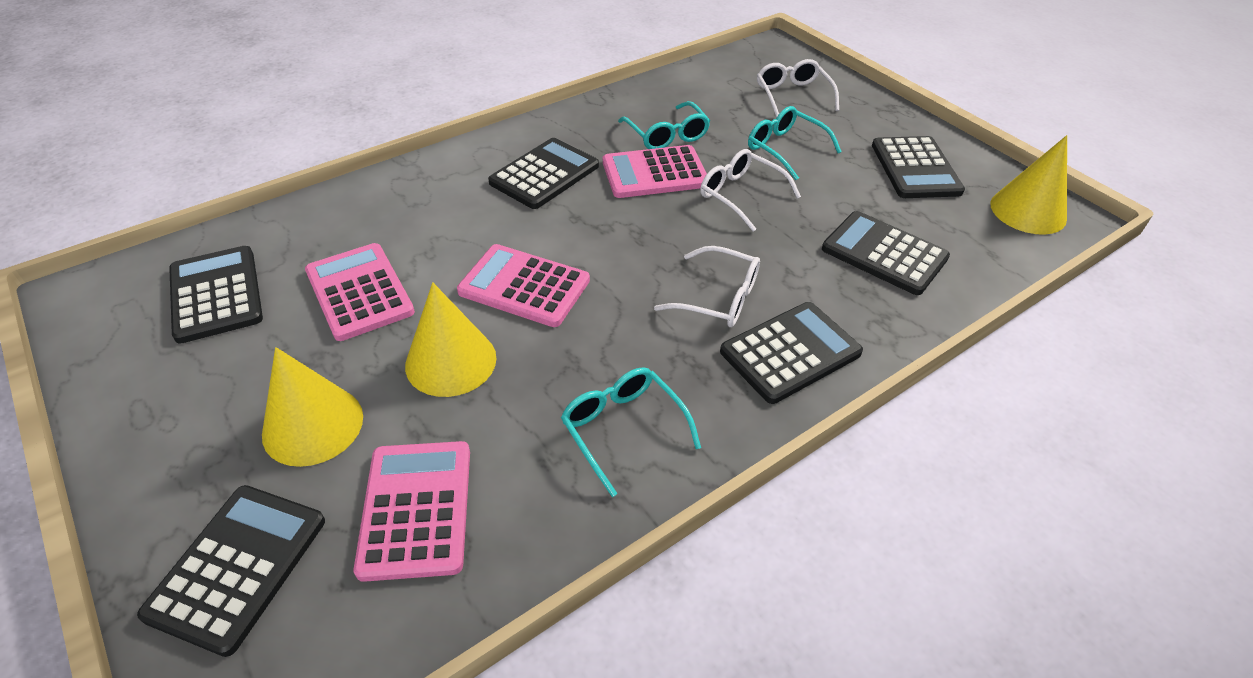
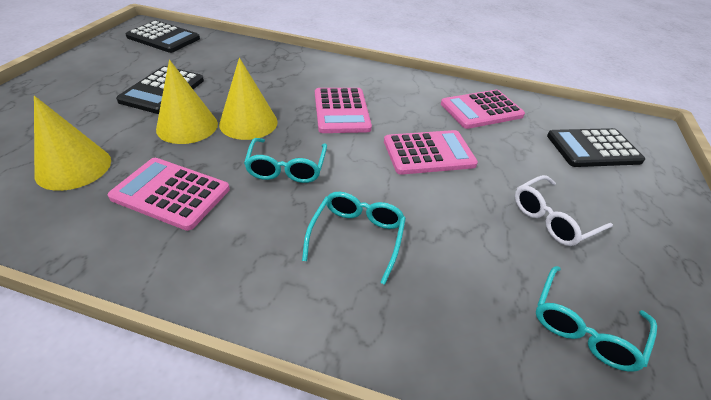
black calculator: 6 -> 3
white glasses: 3 -> 1

